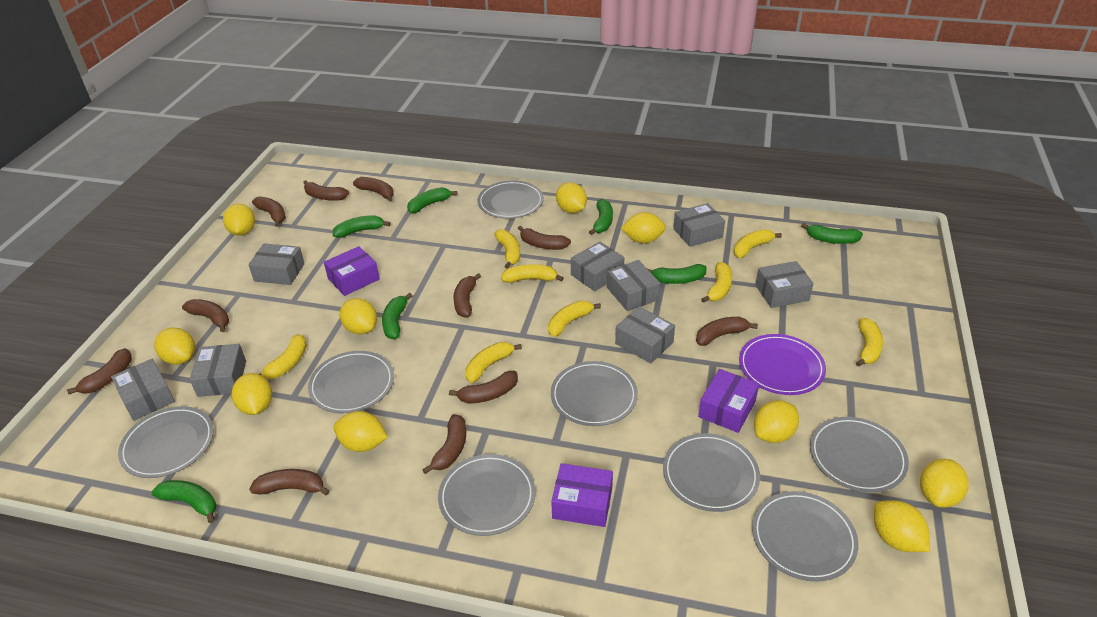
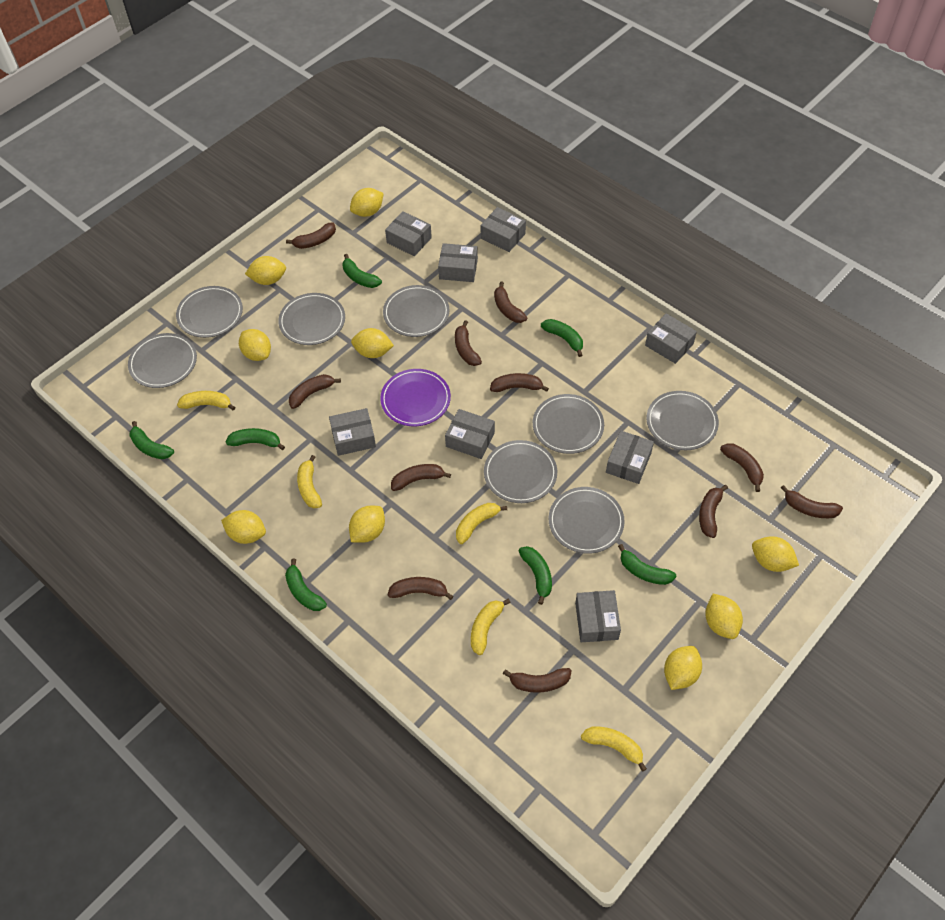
purple box: 3 -> 0
yellow banana: 8 -> 5
yellow lemon: 10 -> 9

